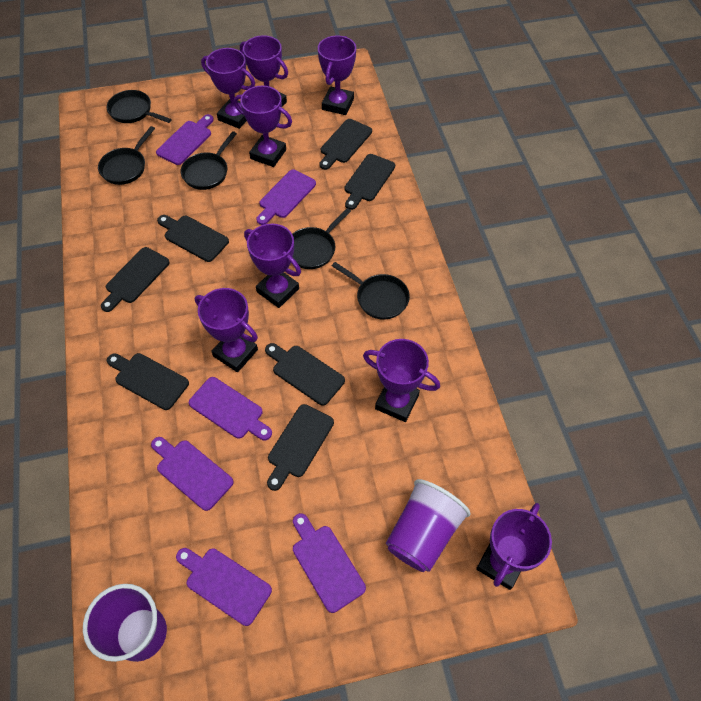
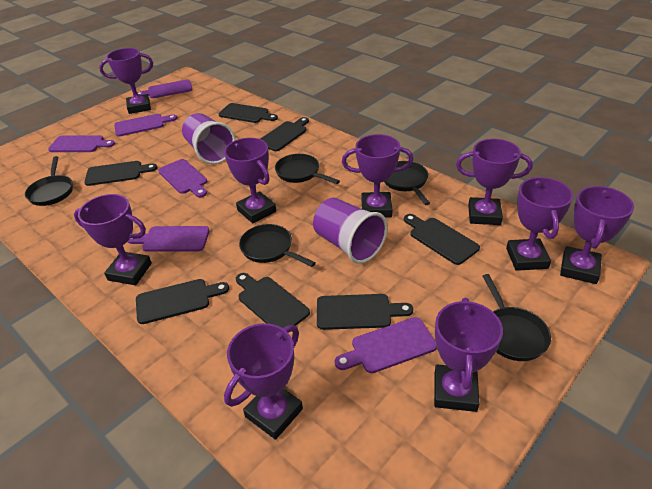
purple trophy: 8 -> 9

